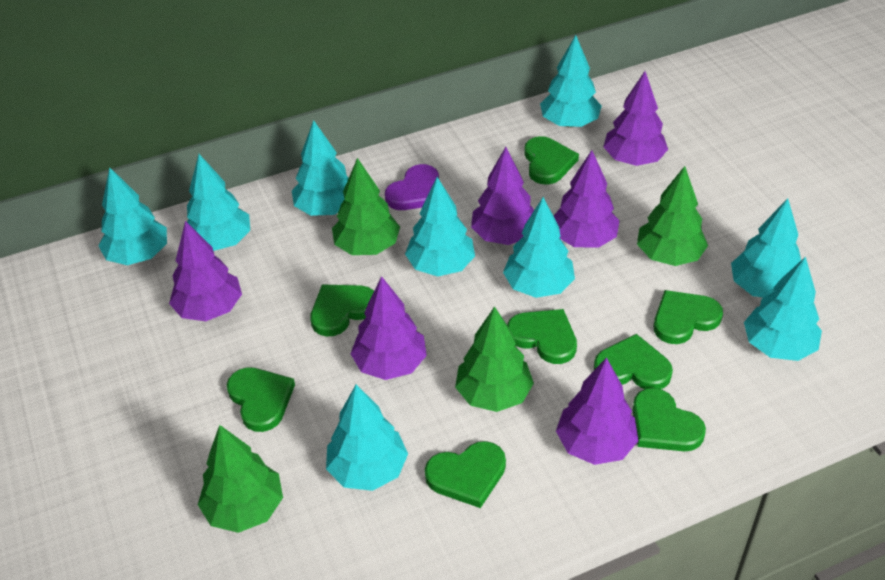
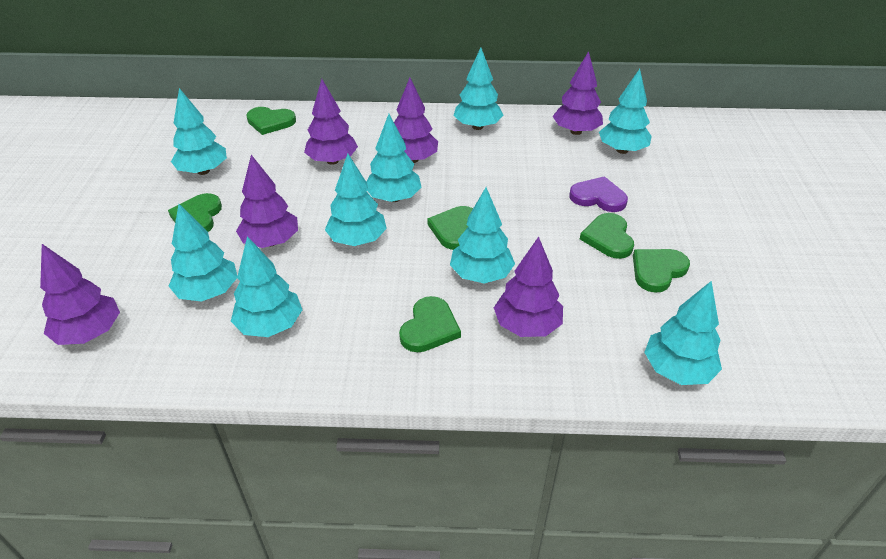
green heart: 8 -> 6
green tree: 4 -> 0

